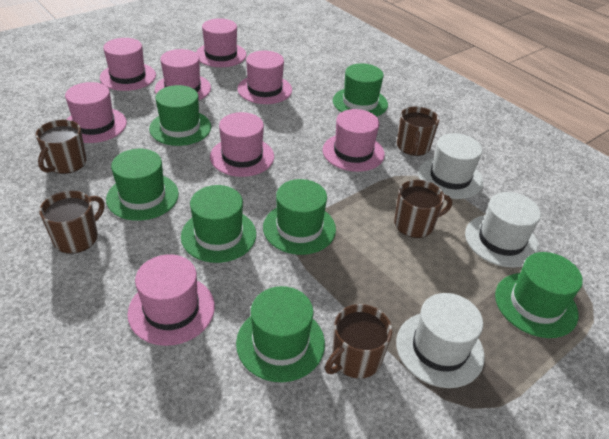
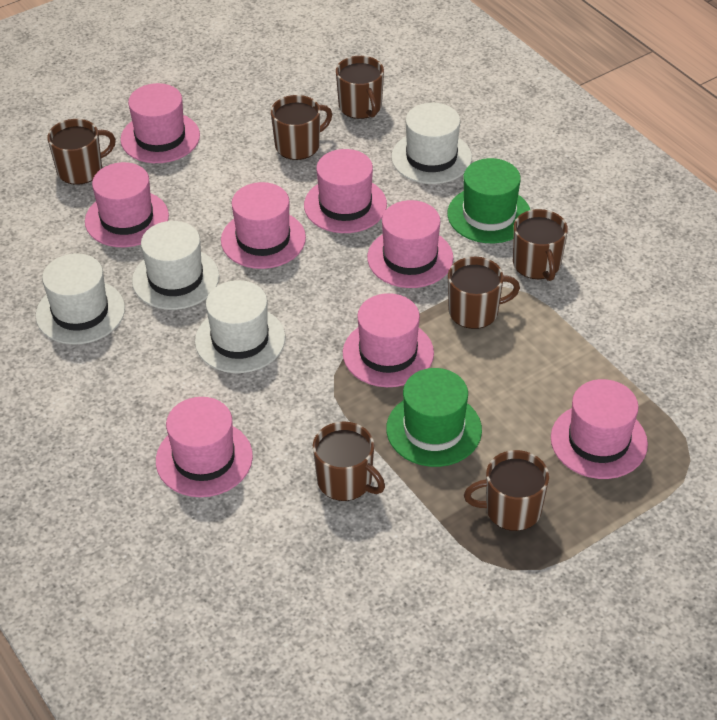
brown mug: 5 -> 7
green hat: 7 -> 2
white hat: 3 -> 4

